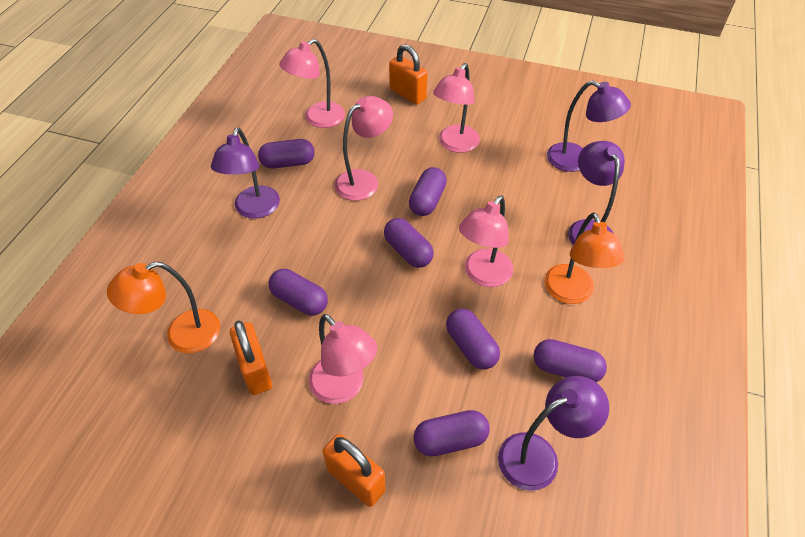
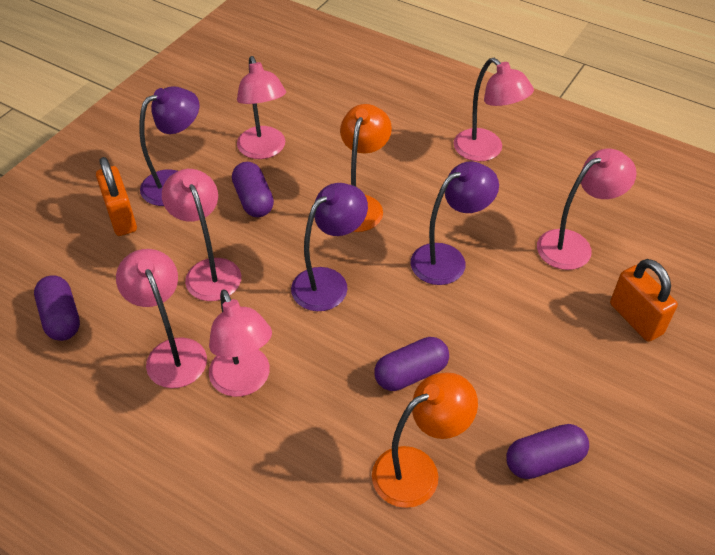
orange padlock: 3 -> 2
pink lamp: 5 -> 6
purple capsule: 7 -> 4
purple lamp: 4 -> 3

